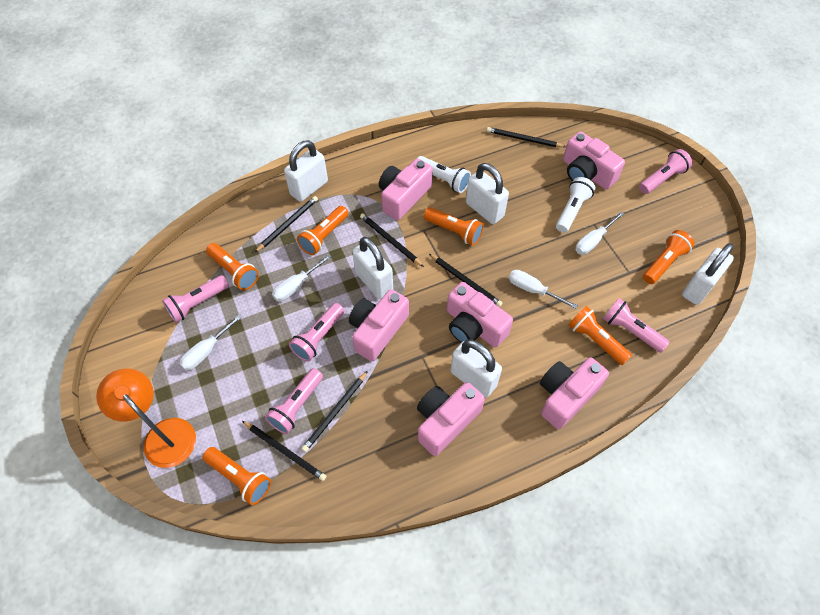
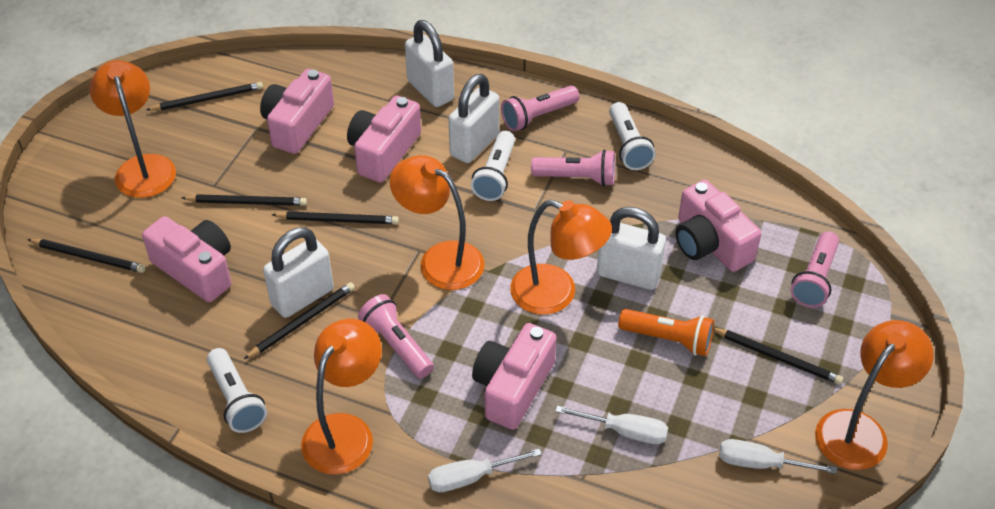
orange flashlight: 6 -> 1
orange lamp: 1 -> 5
pink camera: 6 -> 5
pink flashlight: 5 -> 4
white flashlight: 2 -> 3
white padlock: 5 -> 4
white screwdriver: 4 -> 3

